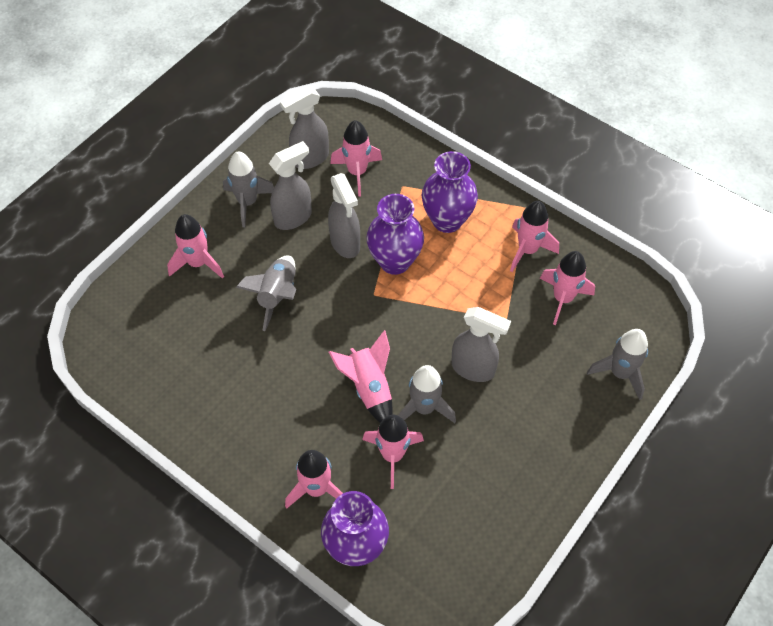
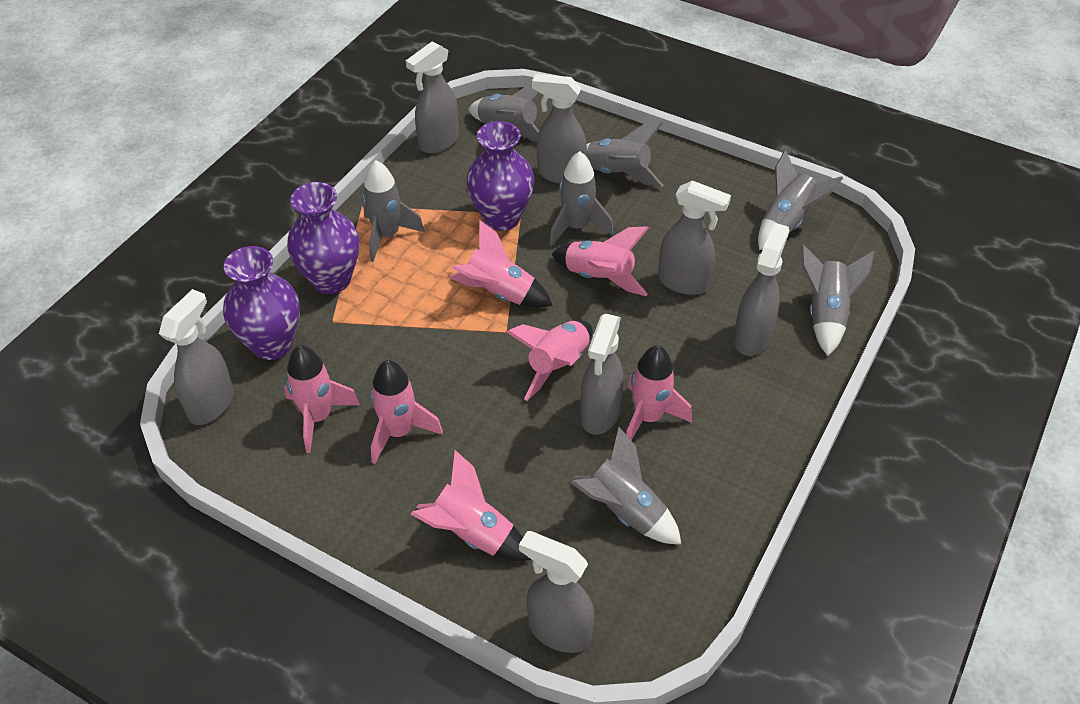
grey rocket: 4 -> 7
grey spray bottle: 4 -> 7

